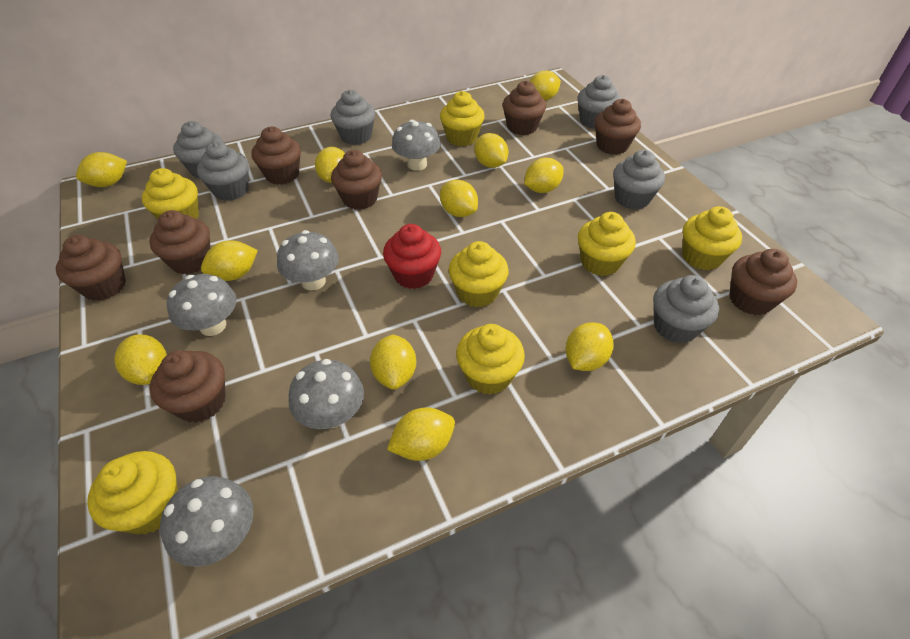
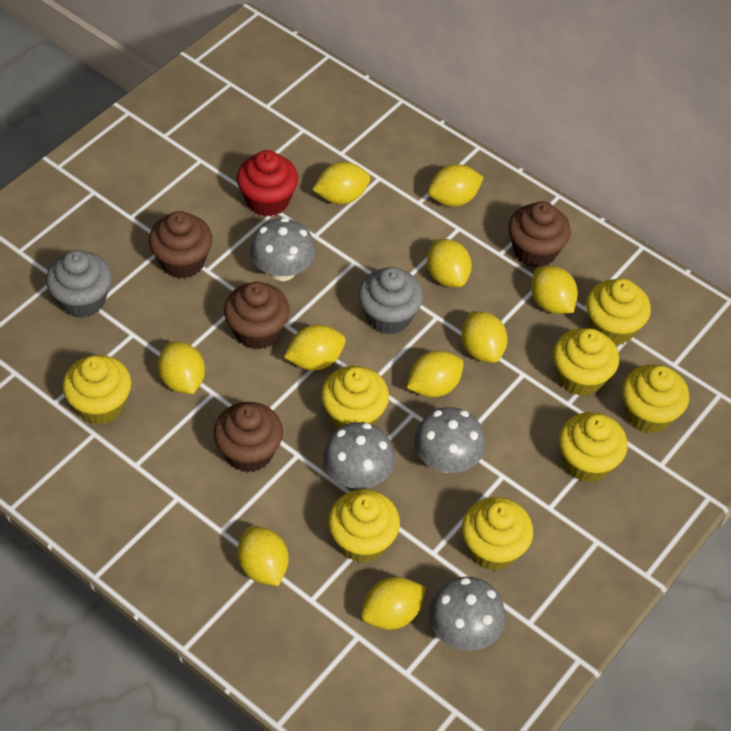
brown cupcake: 8 -> 4
grey cupcake: 6 -> 2
grey mushroom: 5 -> 4
yellow cupcake: 7 -> 8
yellow lemon: 11 -> 10

